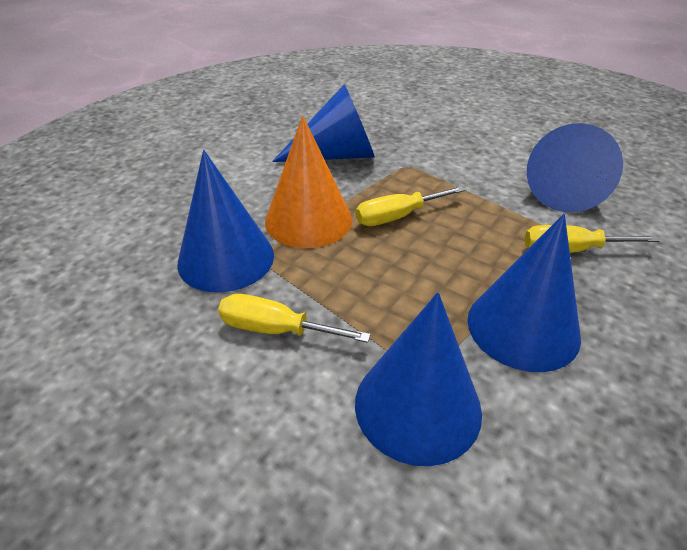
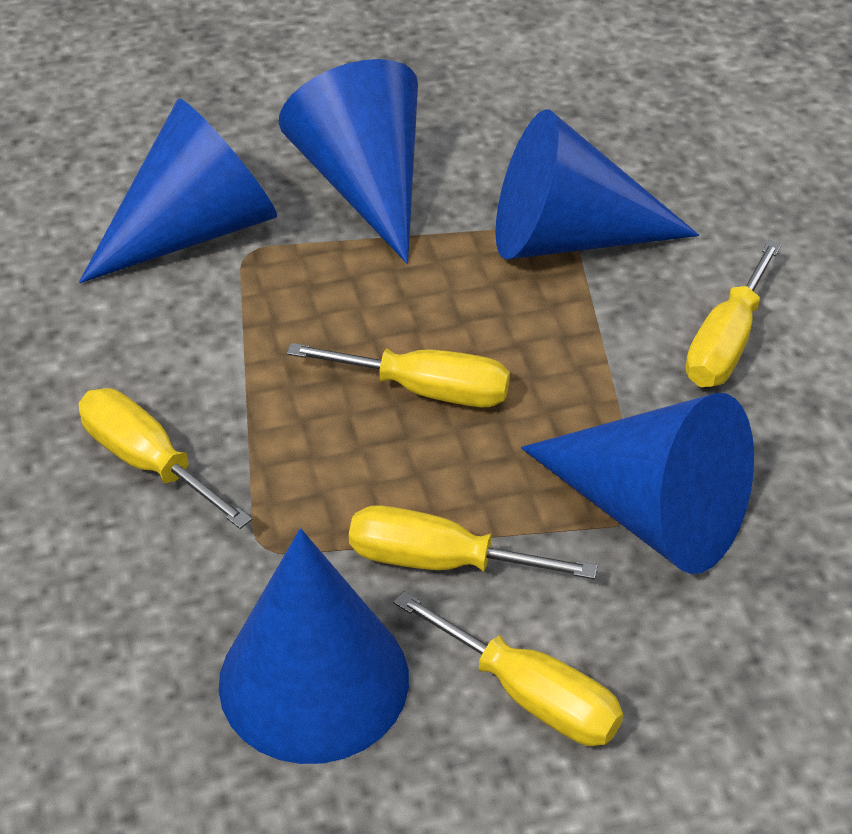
orange cone: 1 -> 0
yellow screwdriver: 3 -> 5

